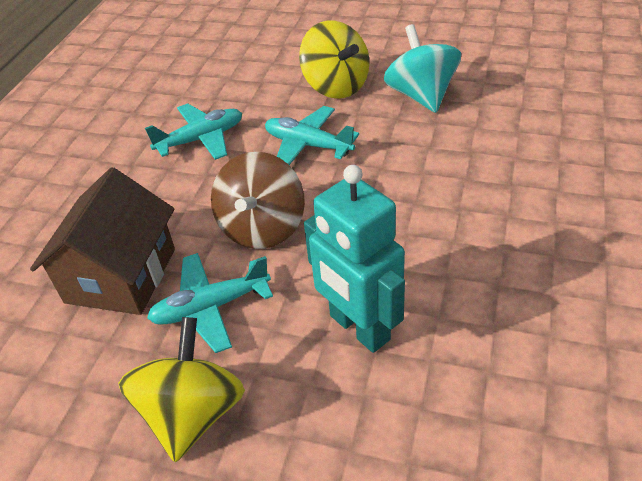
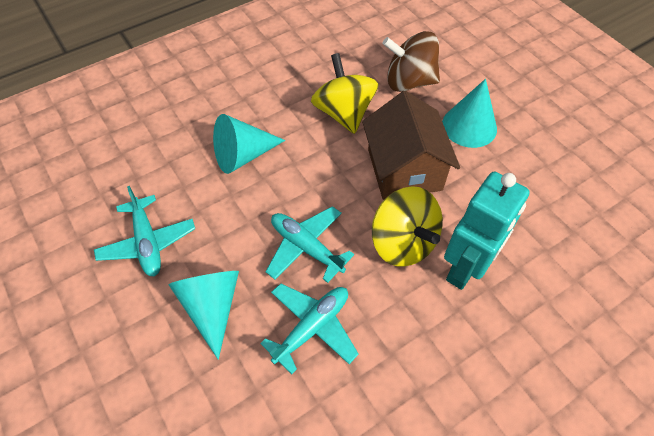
turquoise cone: 0 -> 3
turquoise spinning top: 1 -> 0

